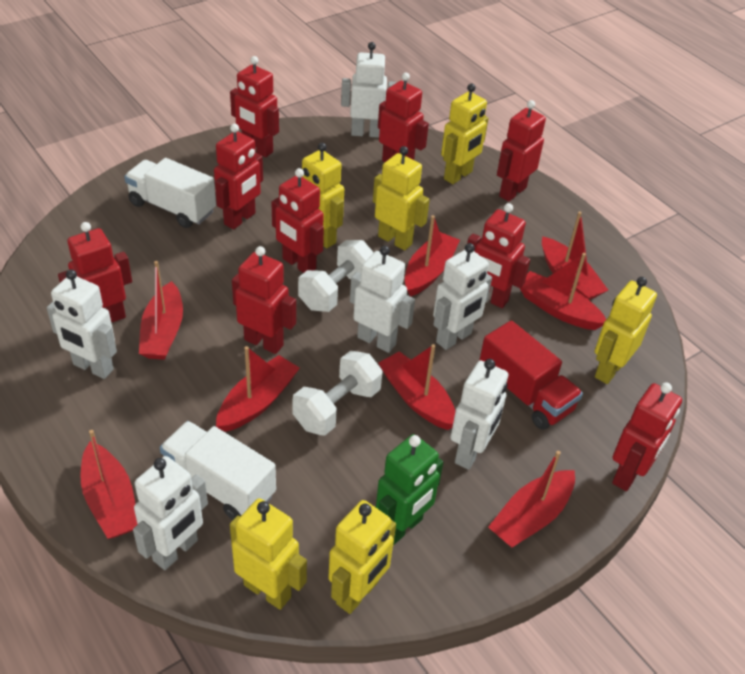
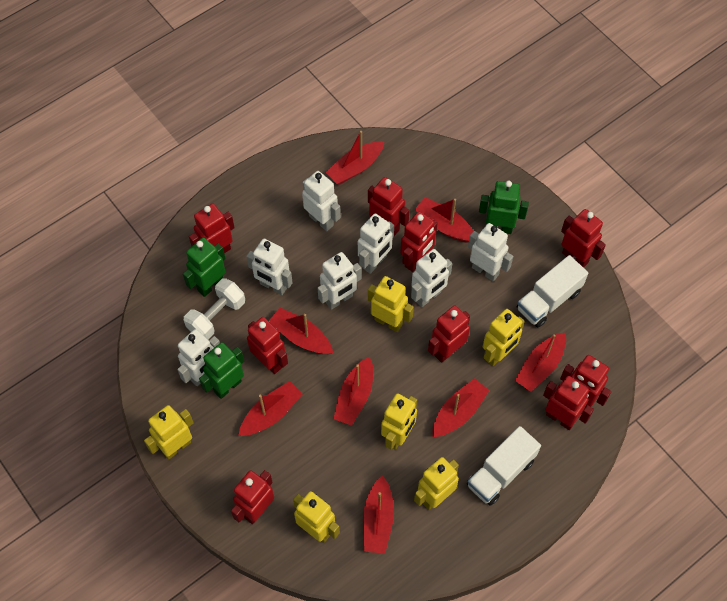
green robot: 1 -> 3
red truck: 1 -> 0
white dumbbell: 2 -> 1
white robot: 6 -> 7

